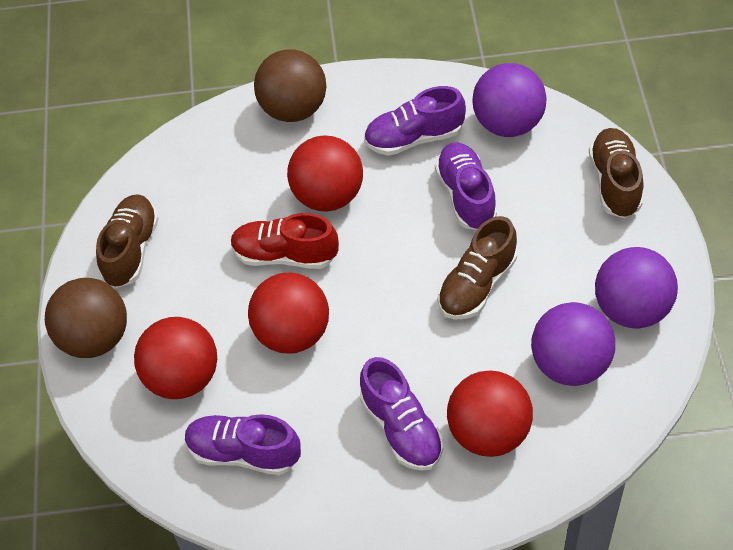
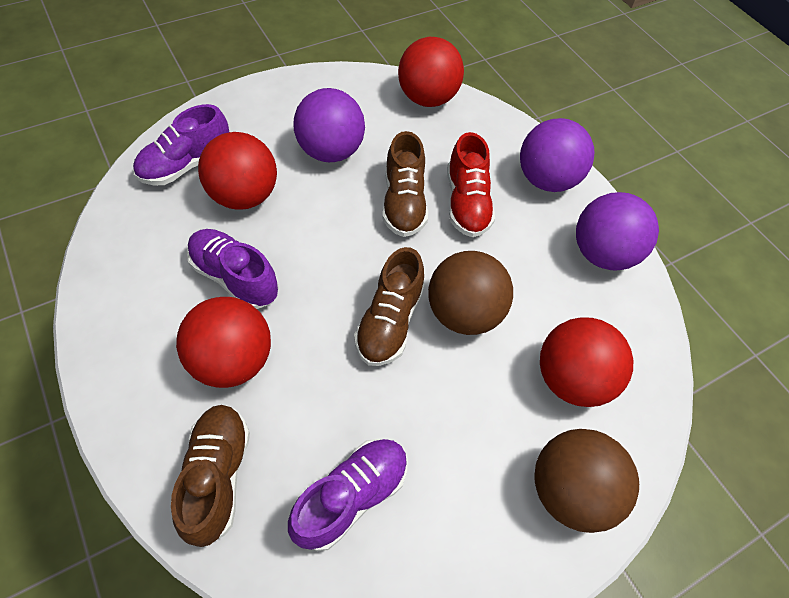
purple shoe: 4 -> 3

